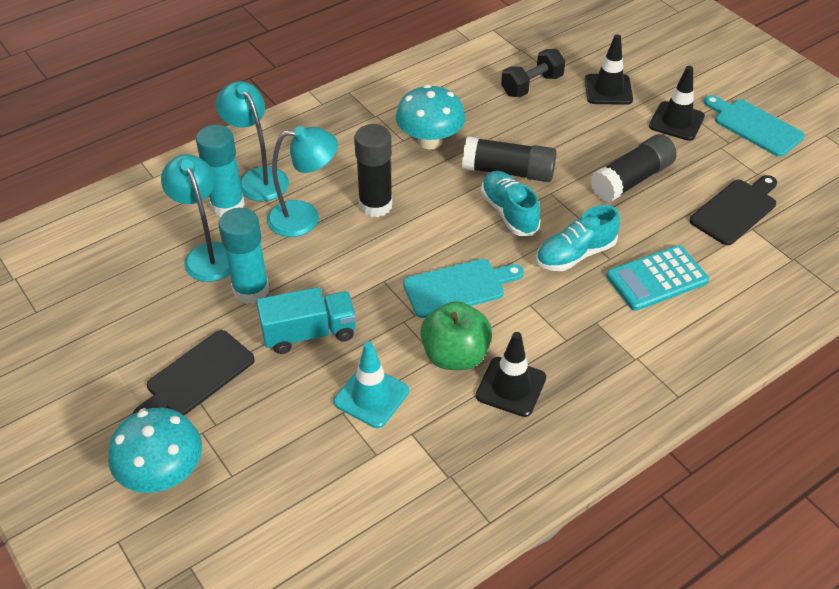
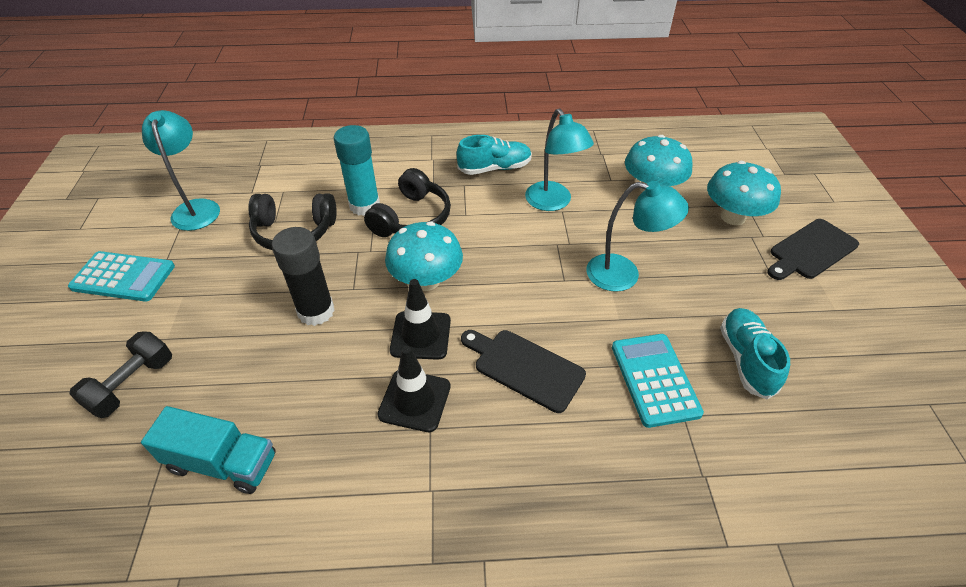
black glue stick: 3 -> 1
black headphones: 0 -> 2
black traffic cone: 3 -> 2
green apple: 1 -> 0
turquoise calculator: 1 -> 2
turquoise cutting board: 2 -> 0
turquoise glue stick: 2 -> 1
turquoise mushroom: 2 -> 3
turquoise traffic cone: 1 -> 0

